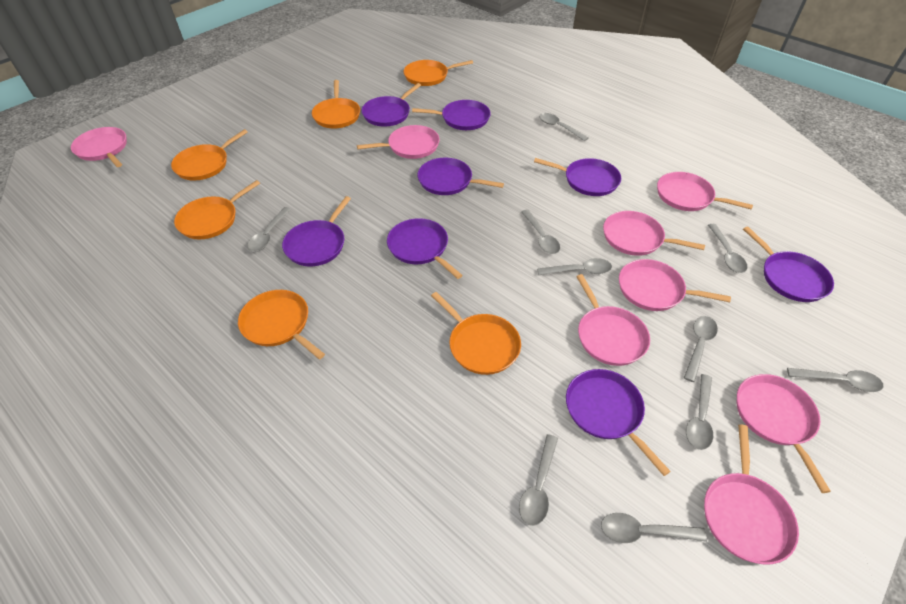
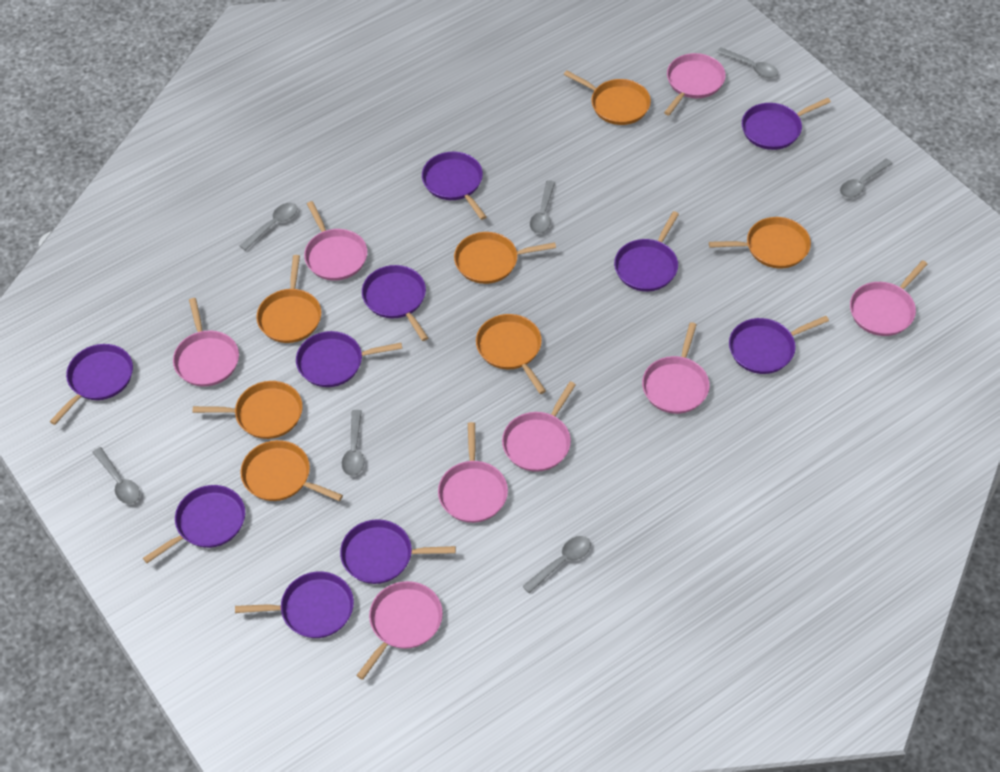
grey spoon: 10 -> 7
orange pan: 6 -> 7
purple pan: 8 -> 10

